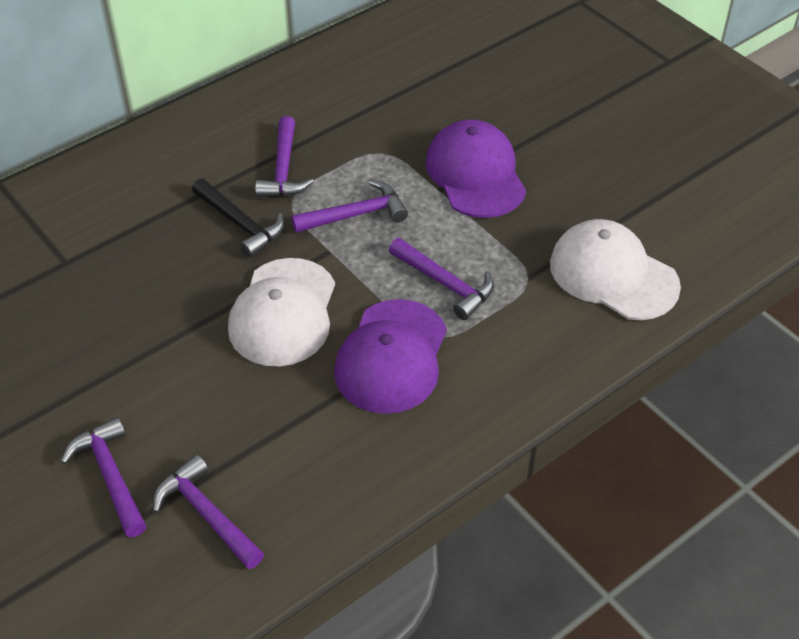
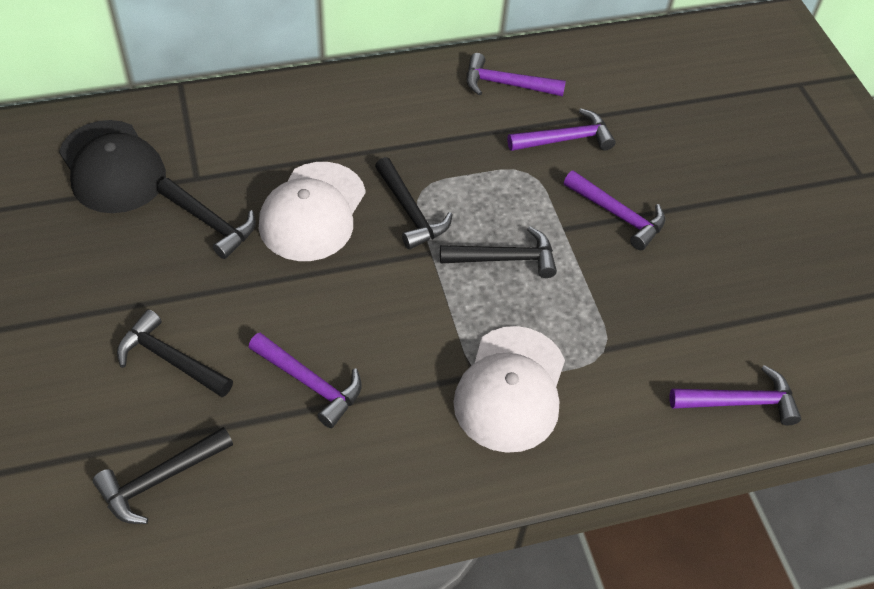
black cap: 0 -> 1
black hammer: 1 -> 5
purple cap: 2 -> 0

